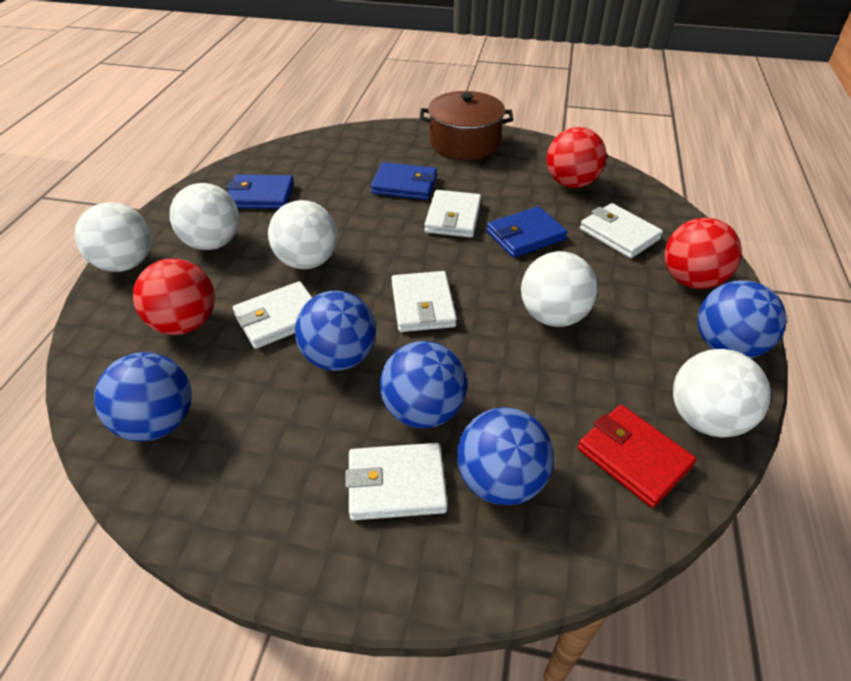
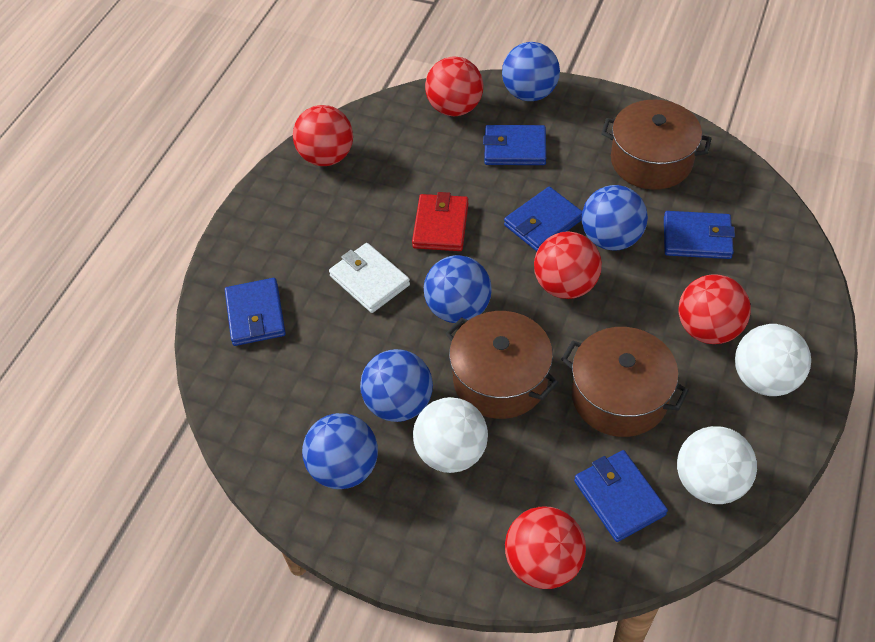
blue wallet: 3 -> 5
brown pot: 1 -> 3
red ball: 3 -> 5
white ball: 5 -> 3
white wallet: 5 -> 1

